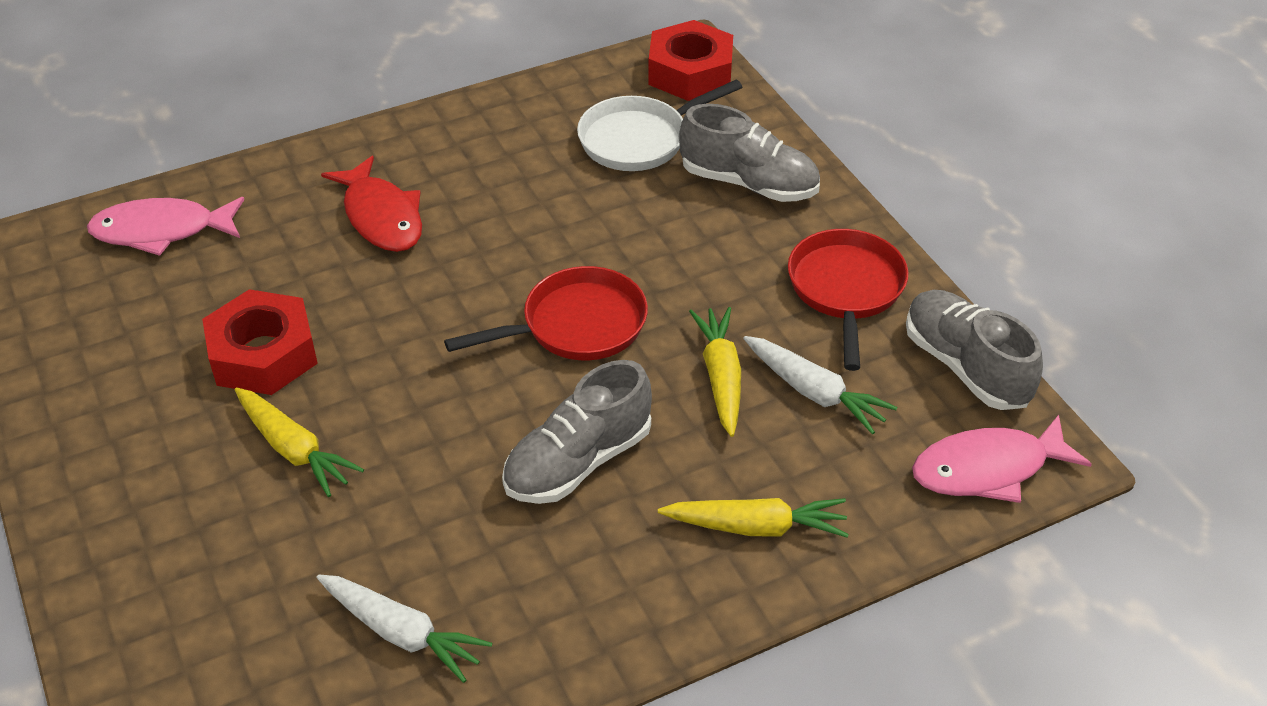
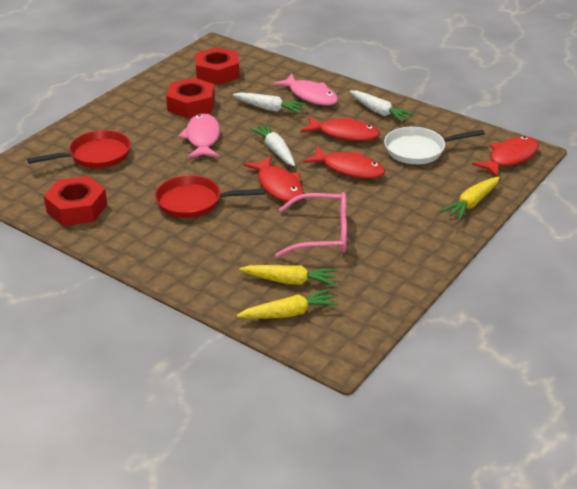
grey shoe: 3 -> 0
pink glasses: 0 -> 1
red fish: 1 -> 4
red nut: 2 -> 3
white carrot: 2 -> 3

